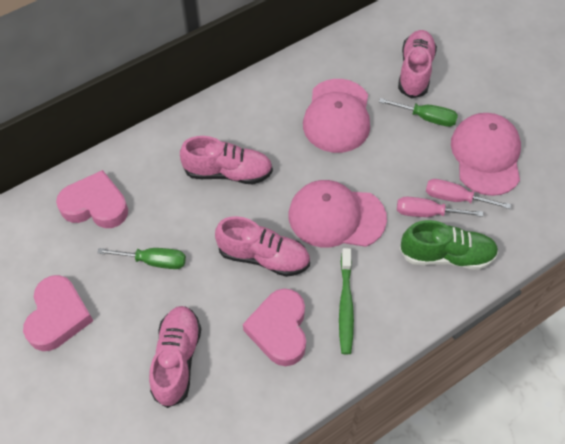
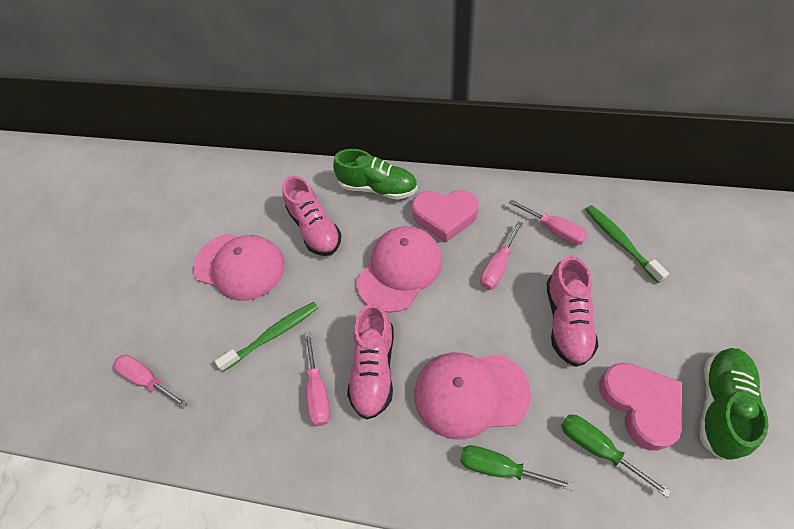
green shoe: 1 -> 2
green toothbrush: 1 -> 2
pink heart: 3 -> 2
pink screwdriver: 2 -> 4
pink shoe: 4 -> 3

